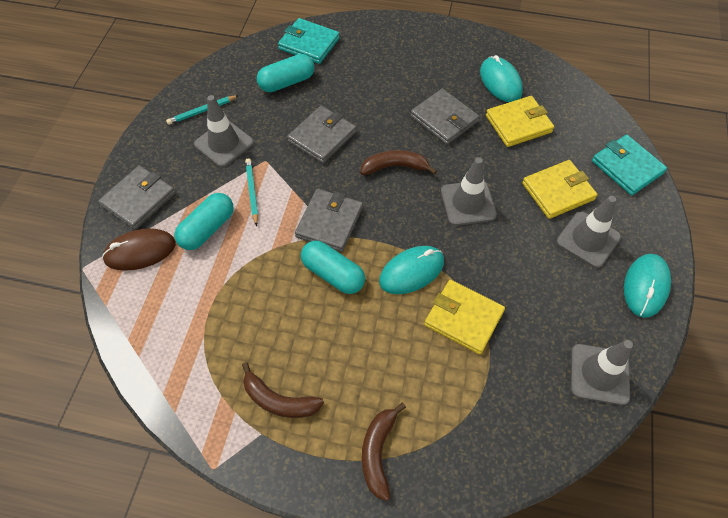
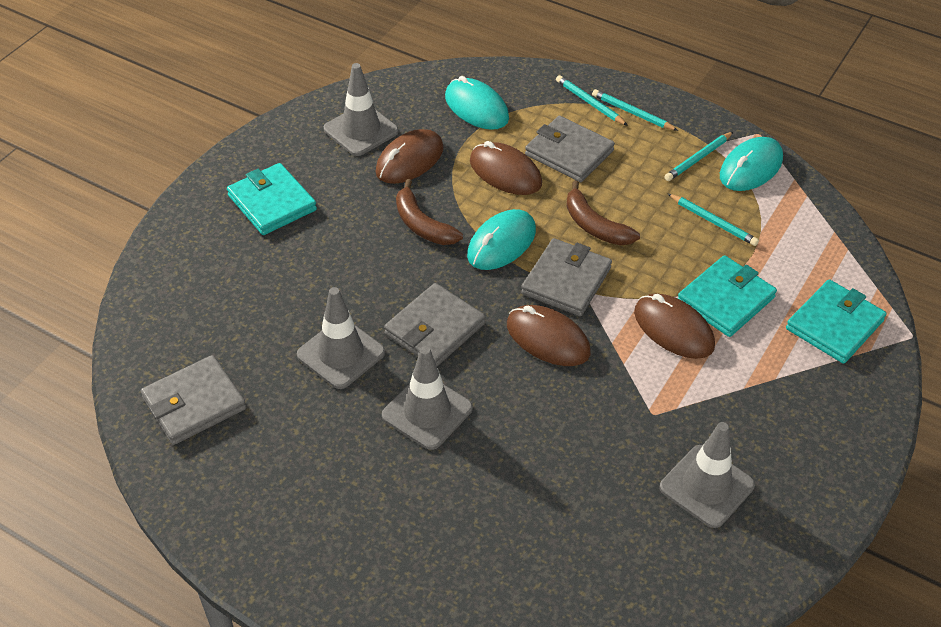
brown banana: 3 -> 2
brown mouse: 1 -> 4
turquoise capsule: 3 -> 0
turquoise pencil: 2 -> 4
turquoise wallet: 2 -> 3
yellow wallet: 3 -> 0

